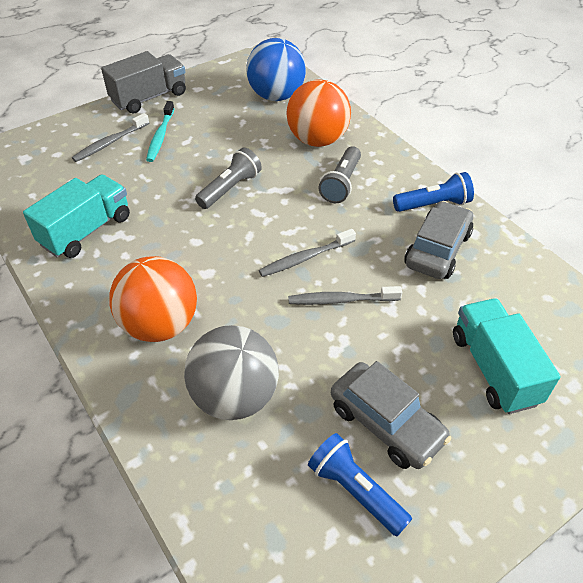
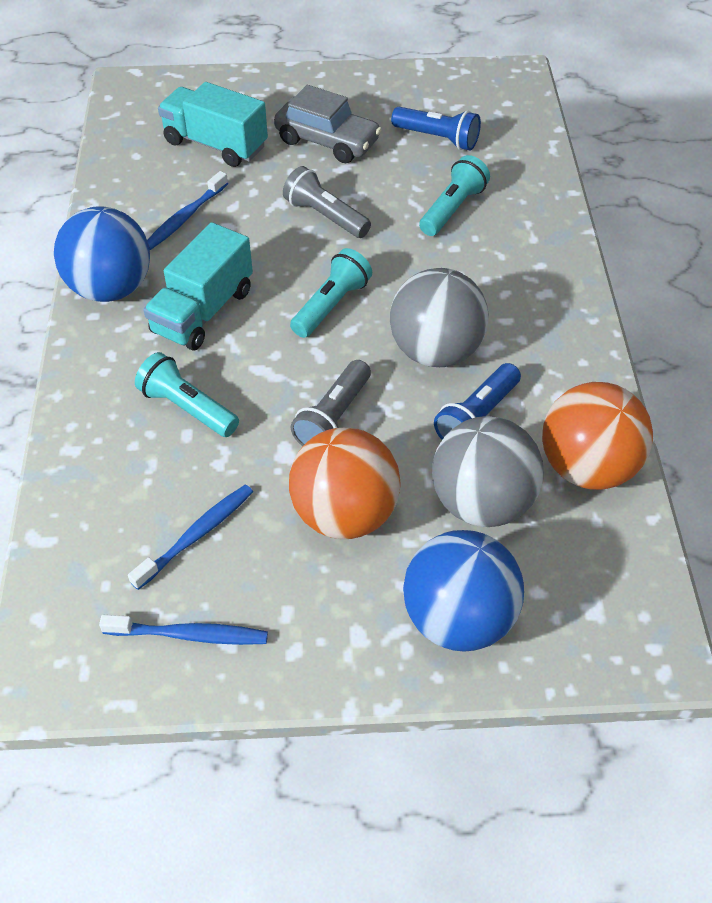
blue ball: 1 -> 2
blue toothbrush: 0 -> 3
grey ball: 1 -> 2
grey car: 2 -> 1
grey toothbrush: 3 -> 0
grey truck: 1 -> 0
turquoise flashlight: 0 -> 3
turquoise toothbrush: 1 -> 0

